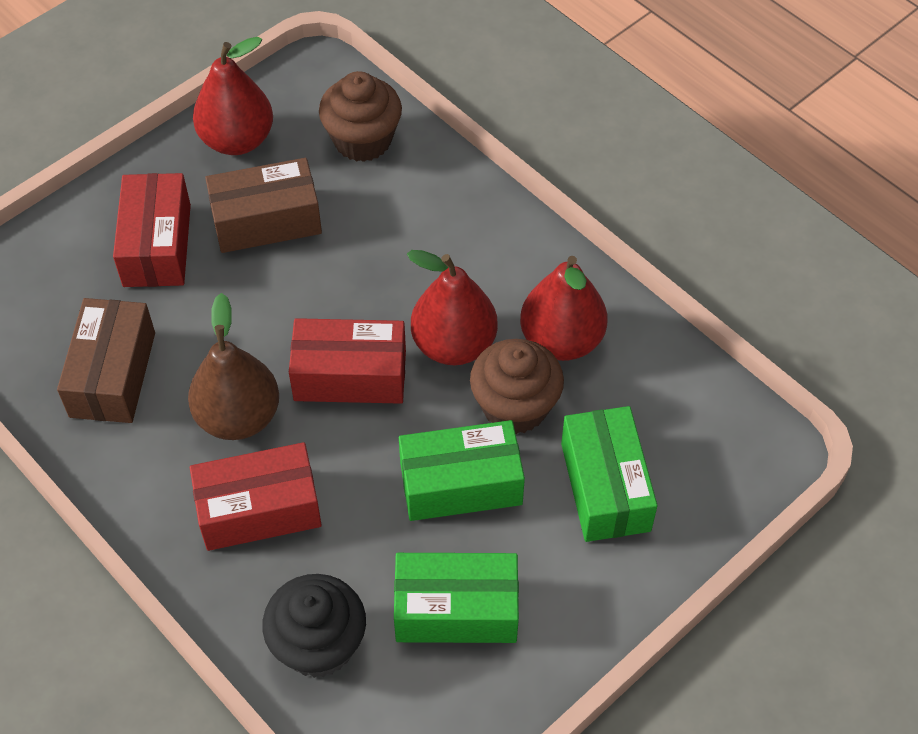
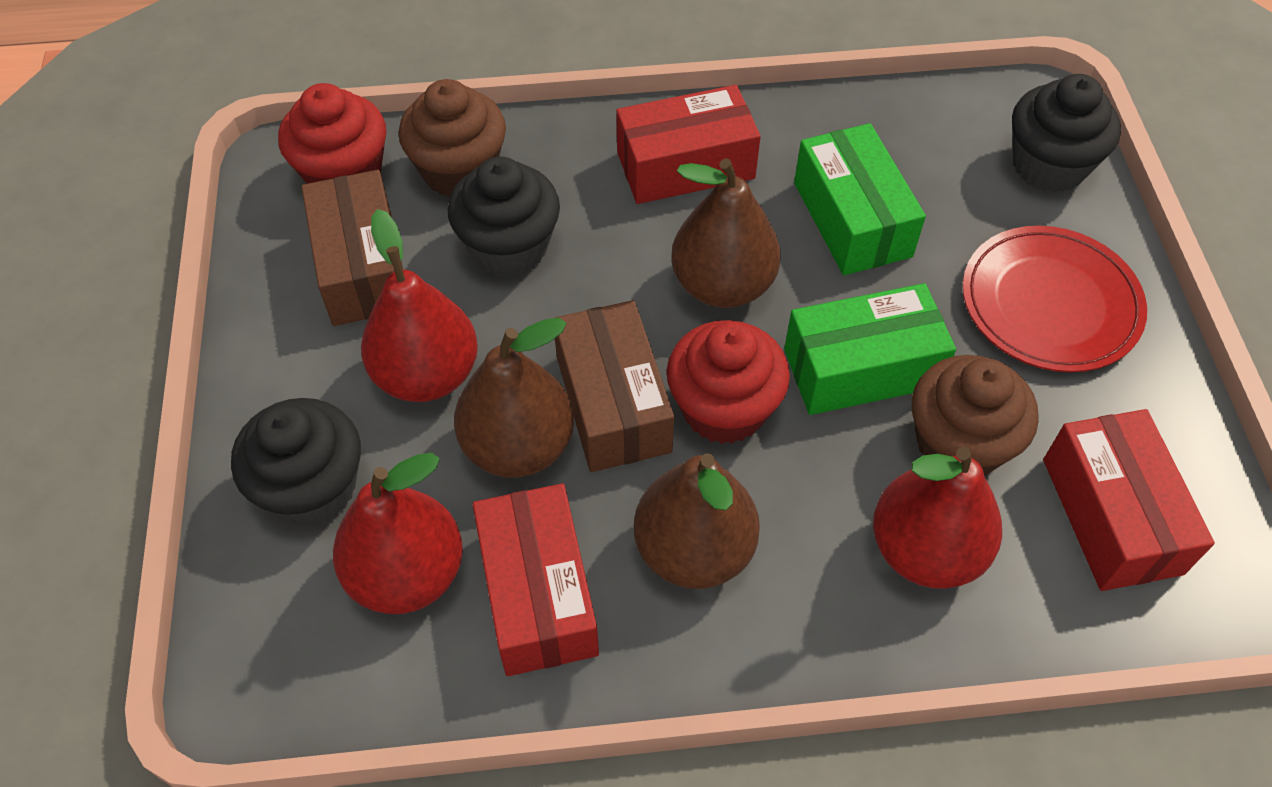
black cupcake: 1 -> 3
brown pear: 1 -> 3
green box: 3 -> 2
red cupcake: 0 -> 2
red plate: 0 -> 1

